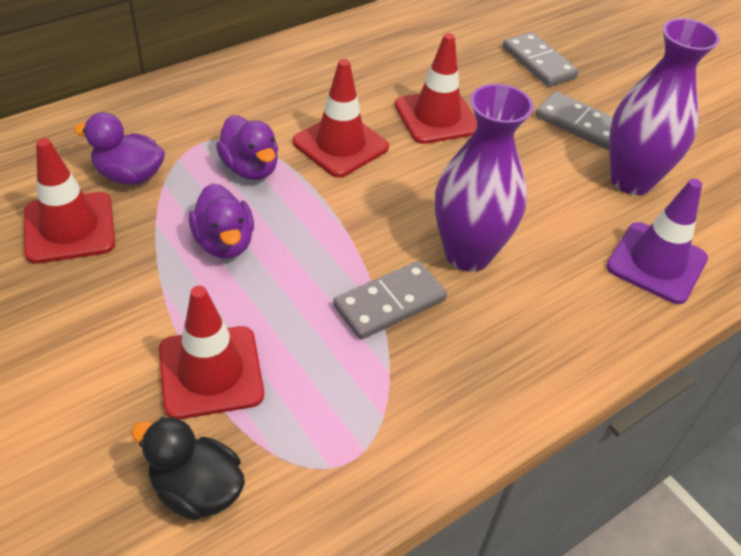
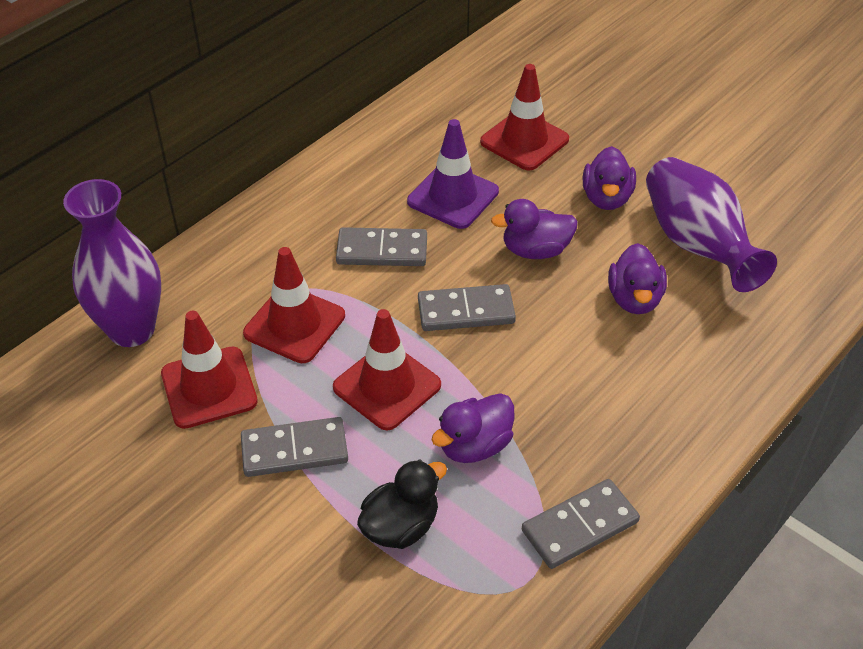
grey domino: 3 -> 4
purple duck: 3 -> 4

